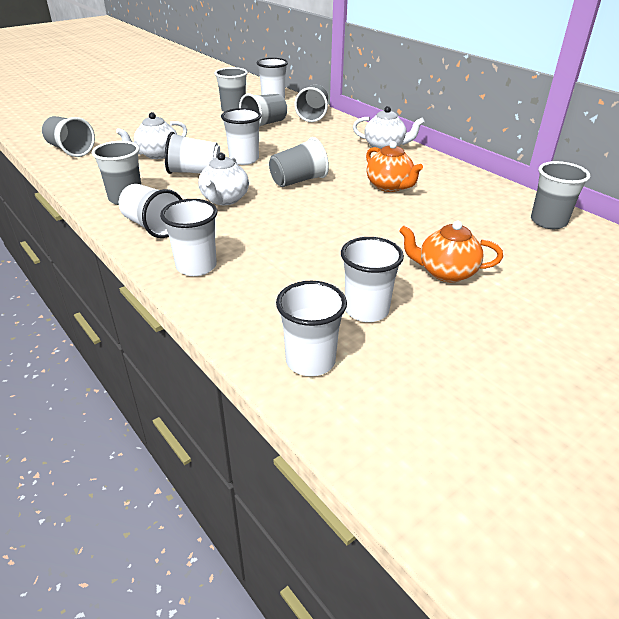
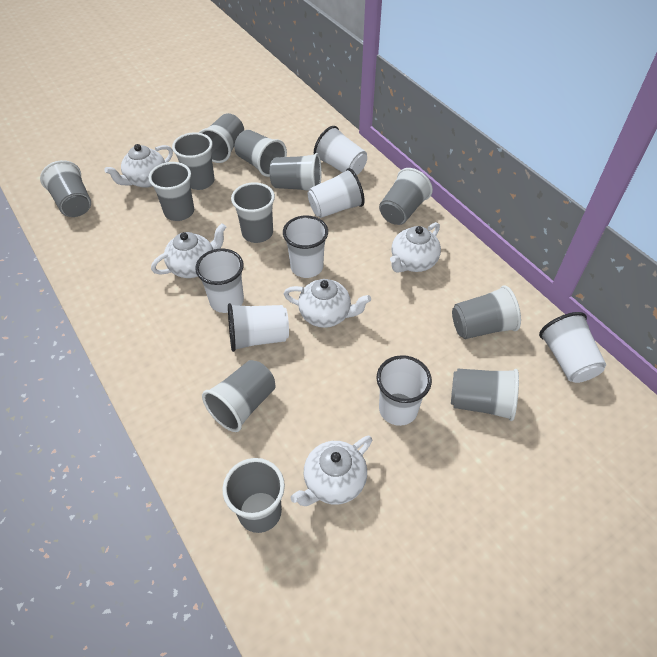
grey cup: 7 -> 12
orange teapot: 2 -> 0
white teapot: 3 -> 5

